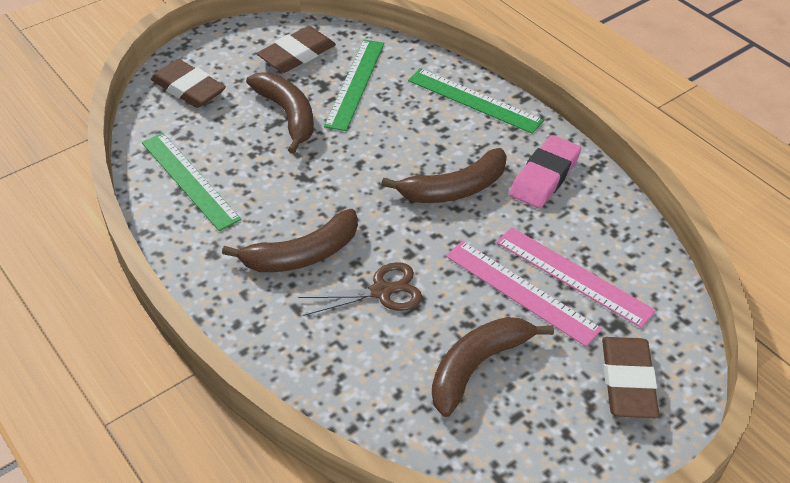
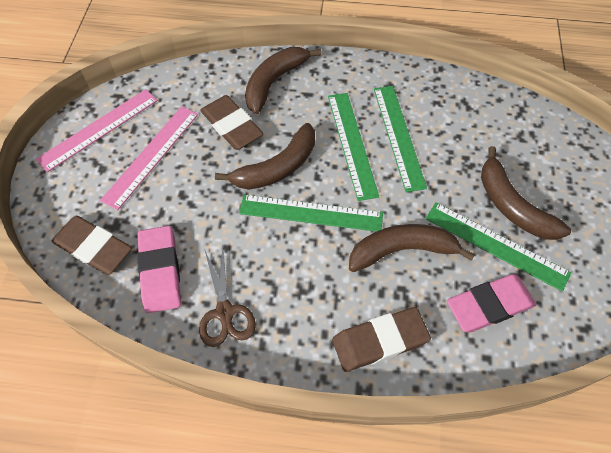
green ruler: 3 -> 4
pink eraser: 1 -> 2

